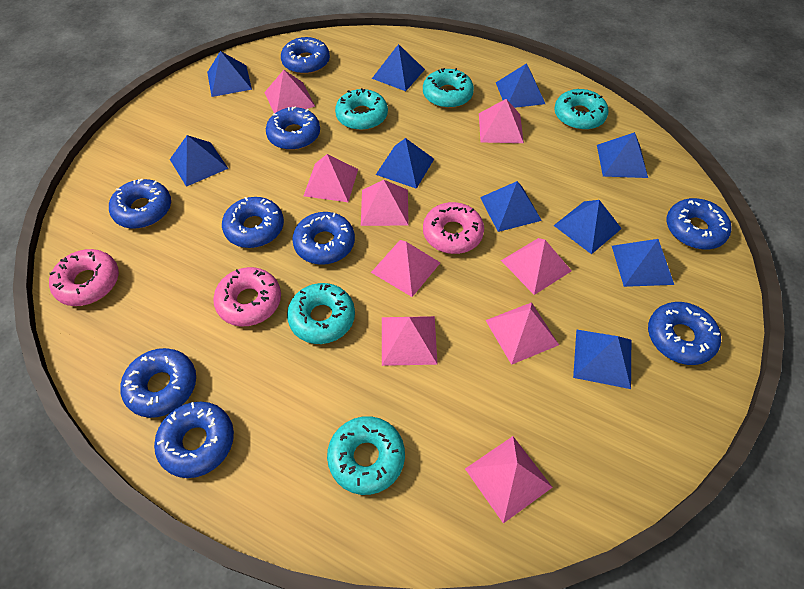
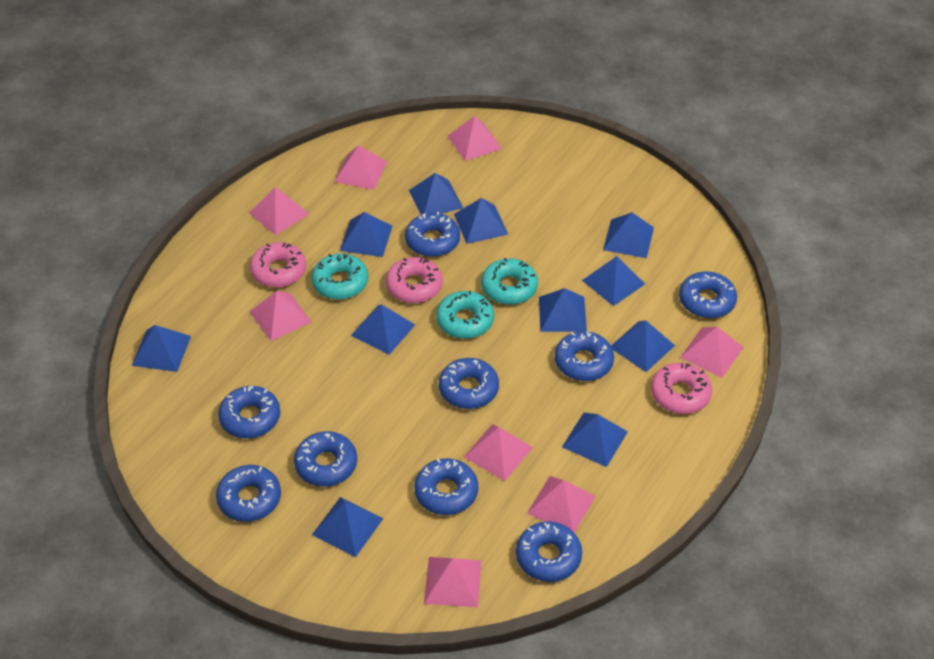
blue pyramid: 10 -> 11
pink pyramid: 9 -> 8
turquoise donut: 5 -> 3

